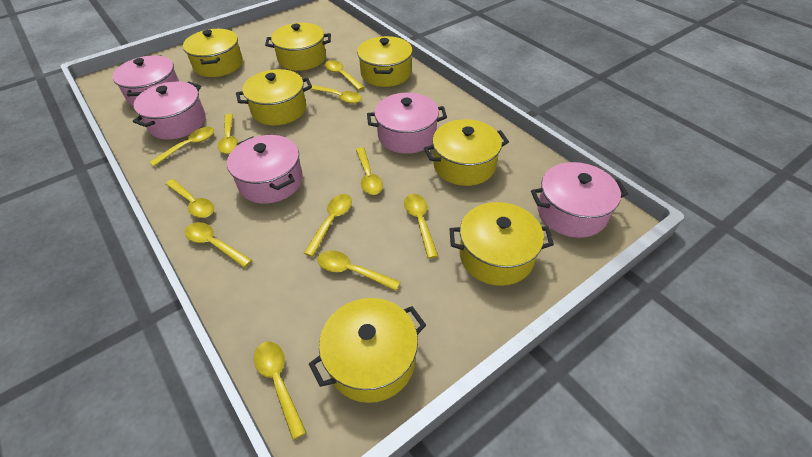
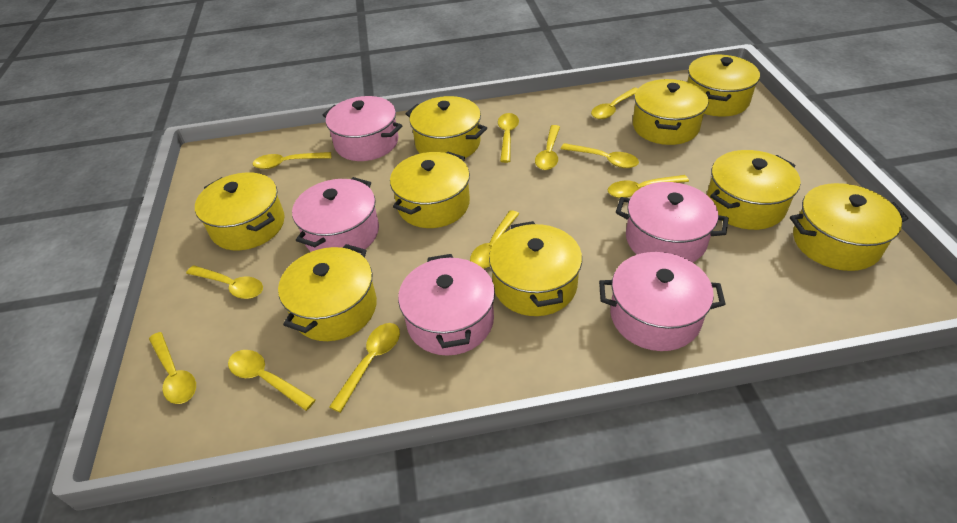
yellow pot: 7 -> 9

